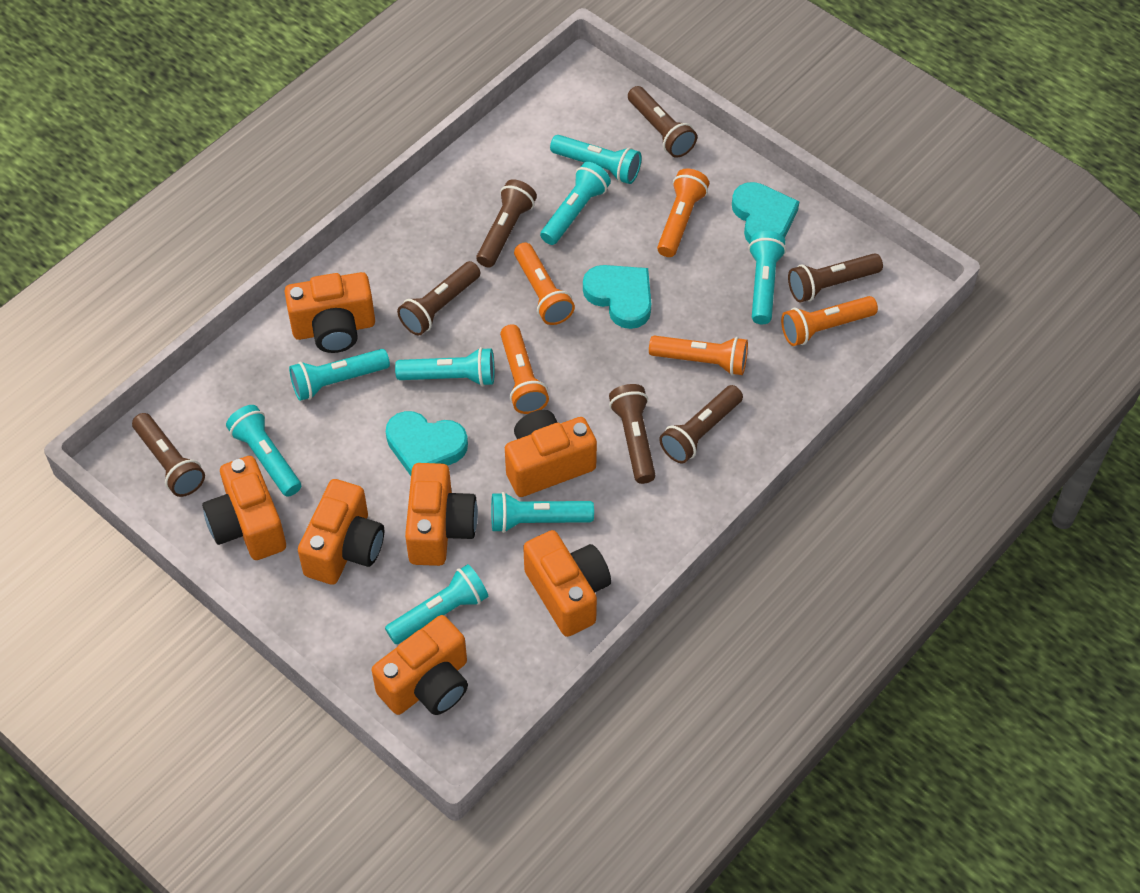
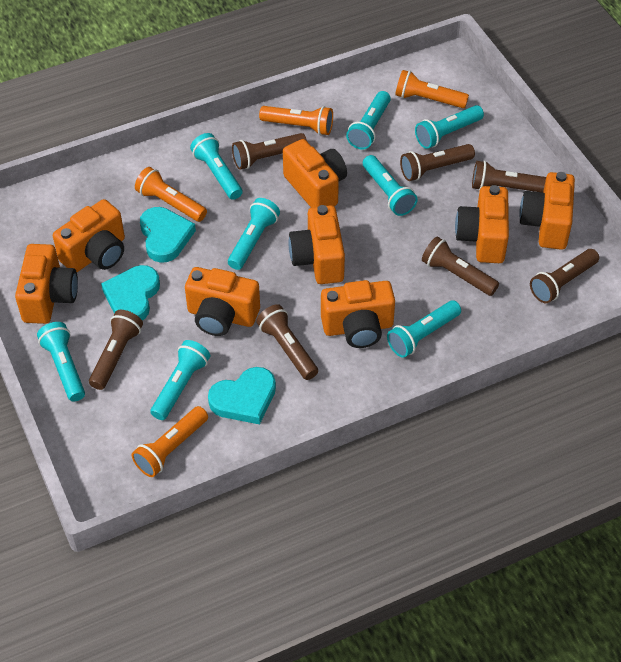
orange camera: 7 -> 8
orange flashlight: 5 -> 4

